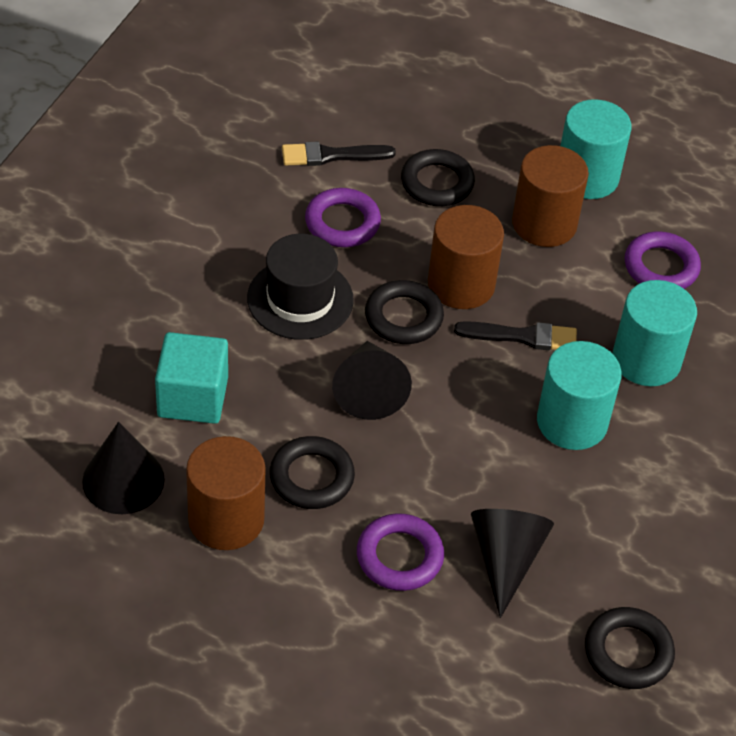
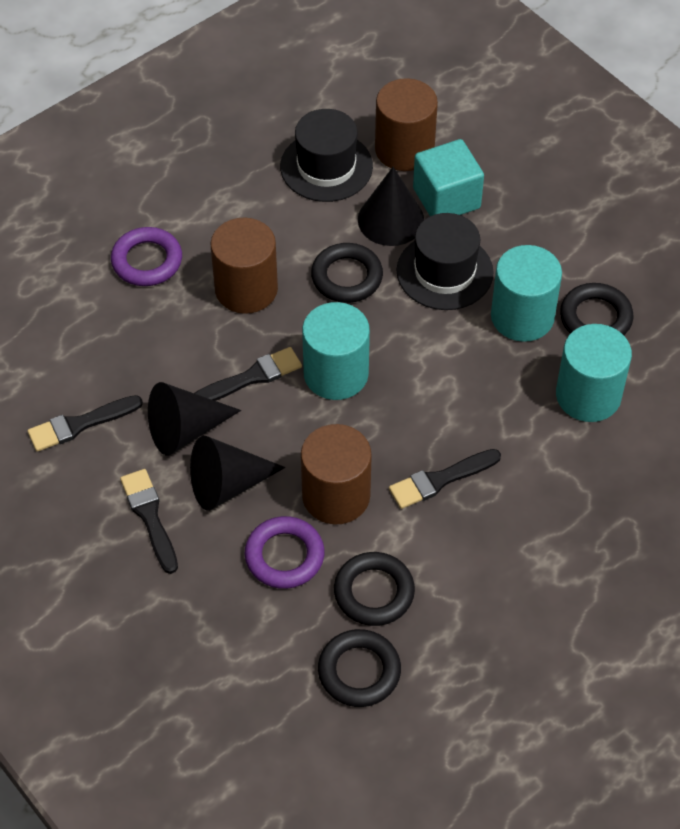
black brush: 2 -> 4
black hat: 1 -> 2
purple ring: 3 -> 2

